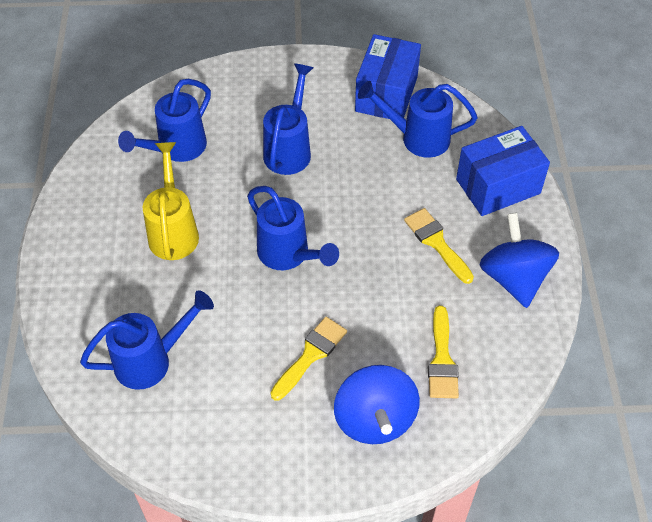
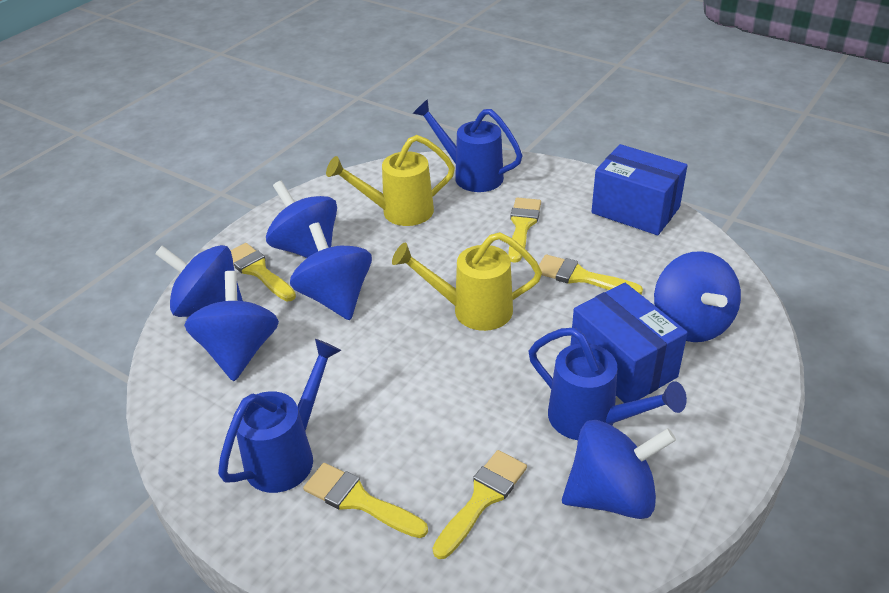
blue spinning top: 2 -> 6
blue watering can: 5 -> 3
yellow brush: 3 -> 5
yellow watering can: 1 -> 2

